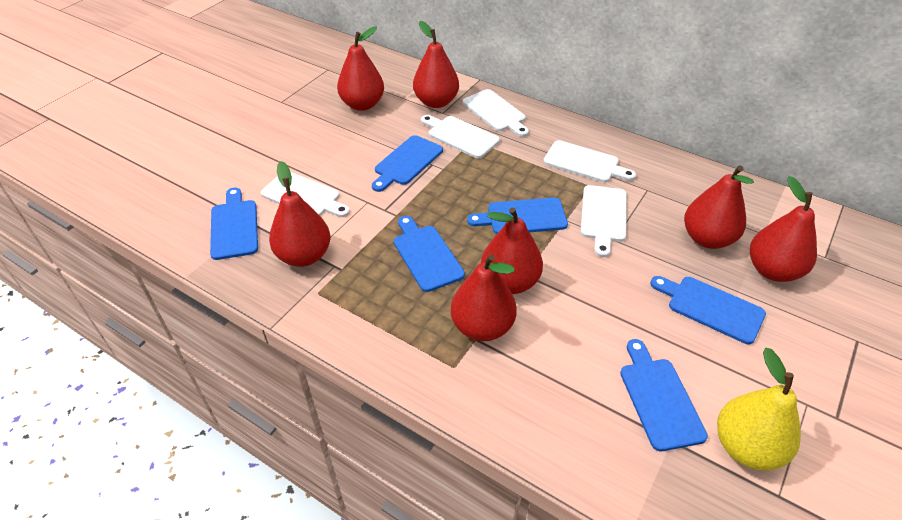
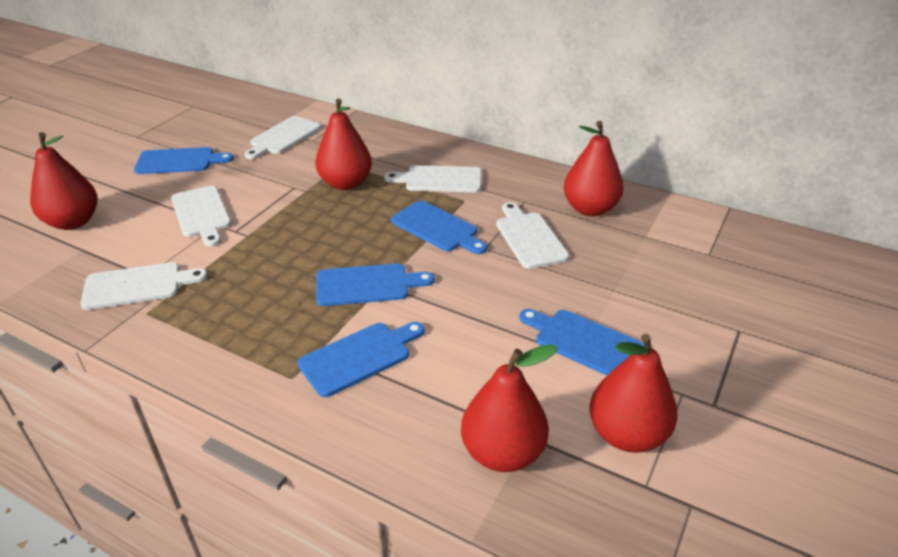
blue cutting board: 6 -> 5
red pear: 7 -> 5
yellow pear: 1 -> 0

